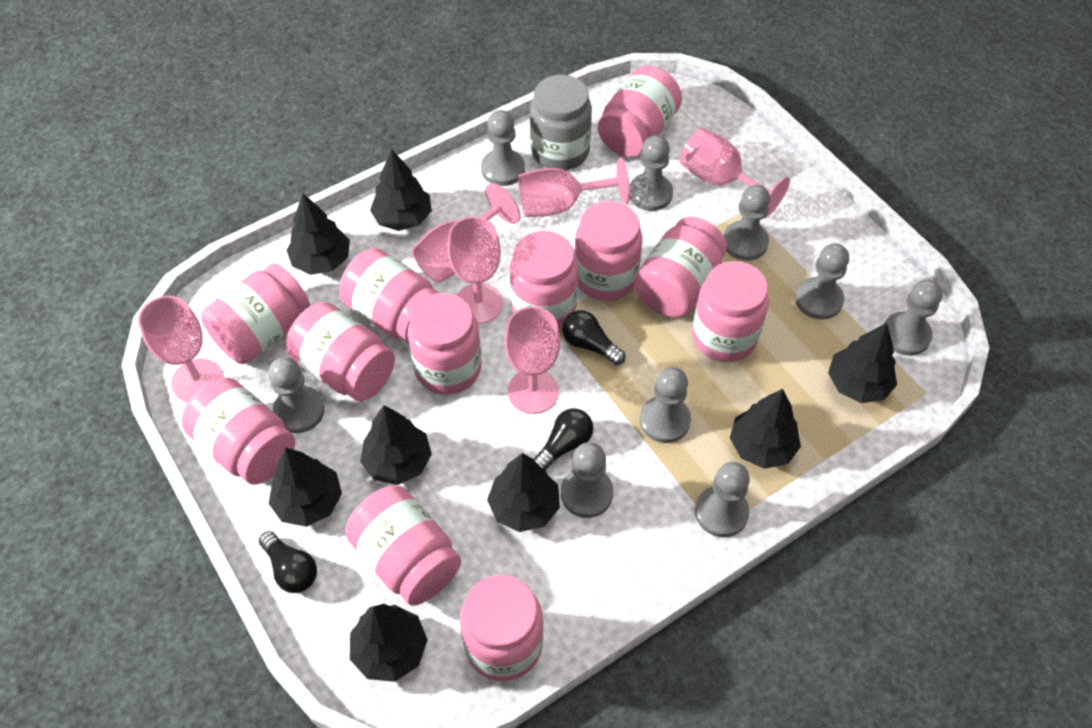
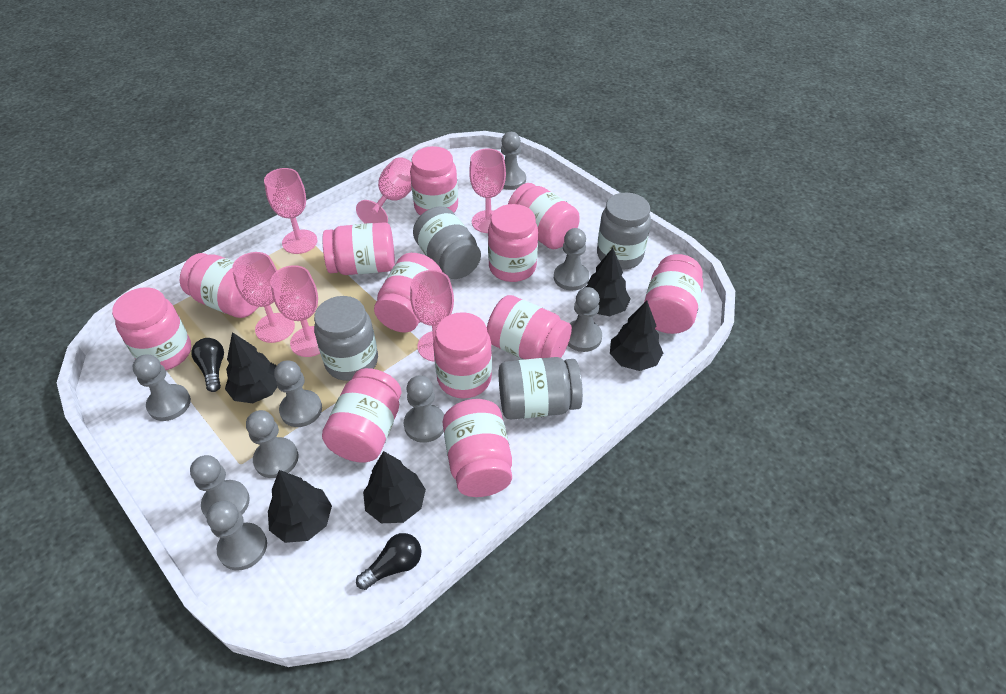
black light bulb: 3 -> 2
black tree: 8 -> 5
grey jar: 1 -> 4

